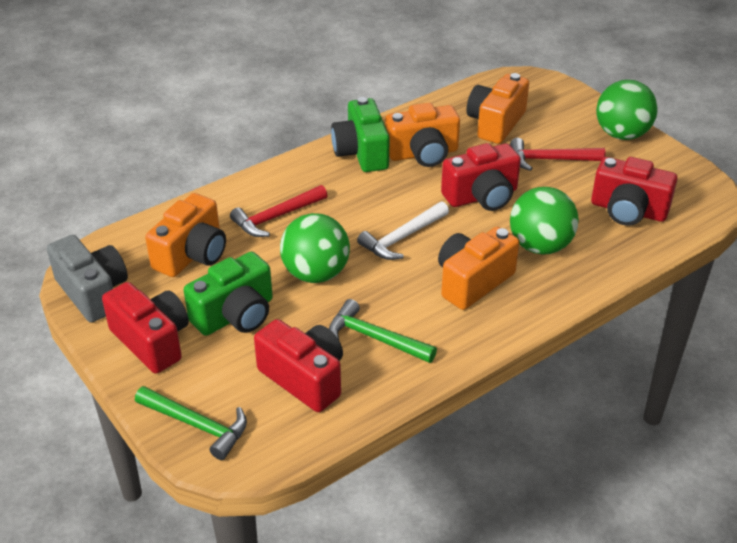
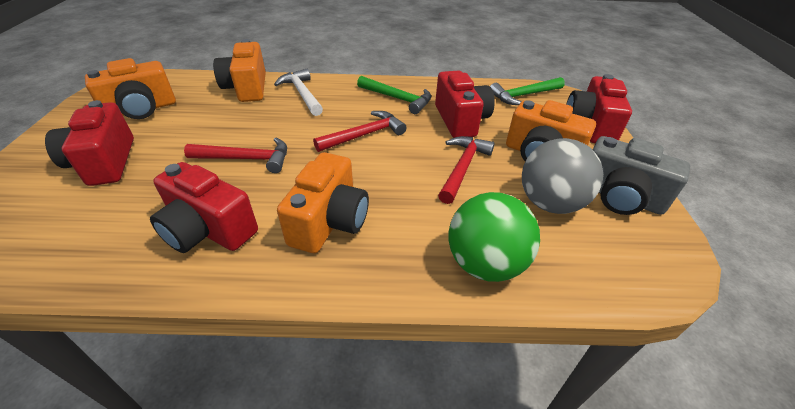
green ball: 3 -> 1
green camera: 2 -> 0
grey ball: 0 -> 1
red hammer: 2 -> 3

